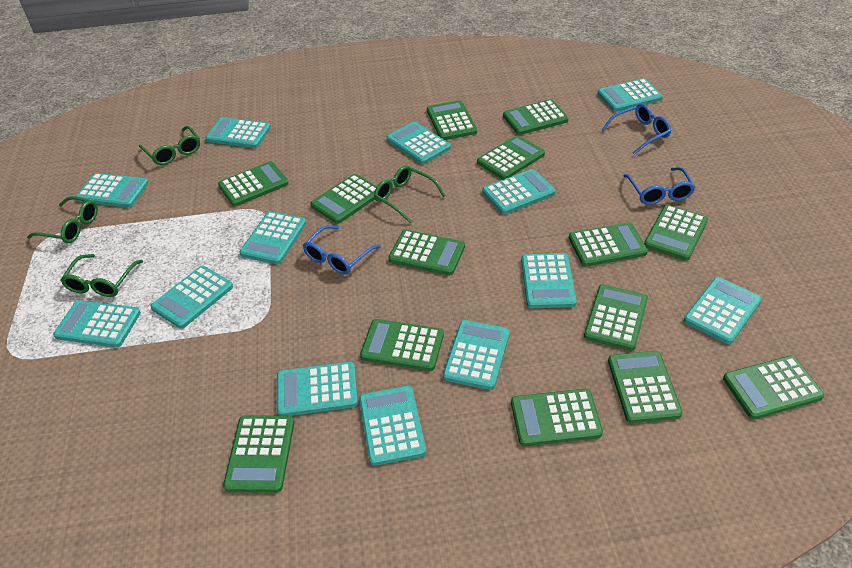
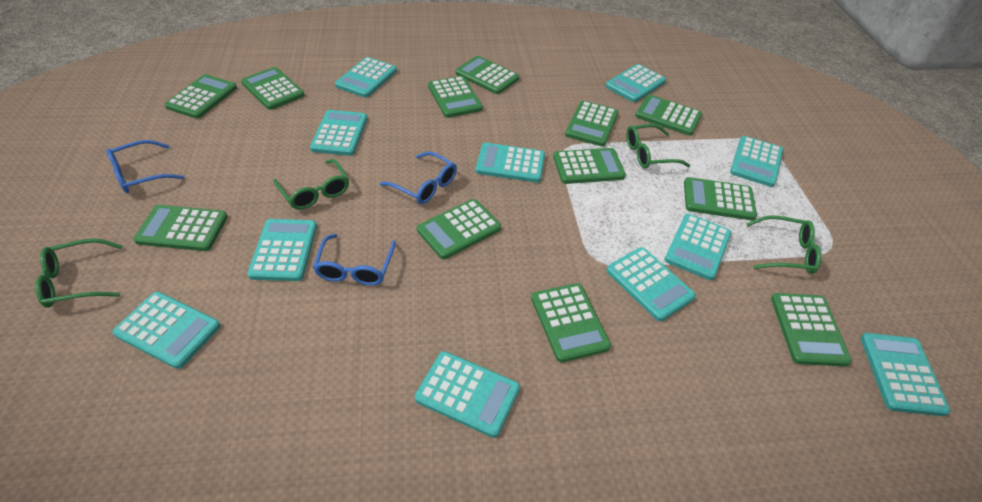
green calculator: 14 -> 12
turquoise calculator: 13 -> 11

